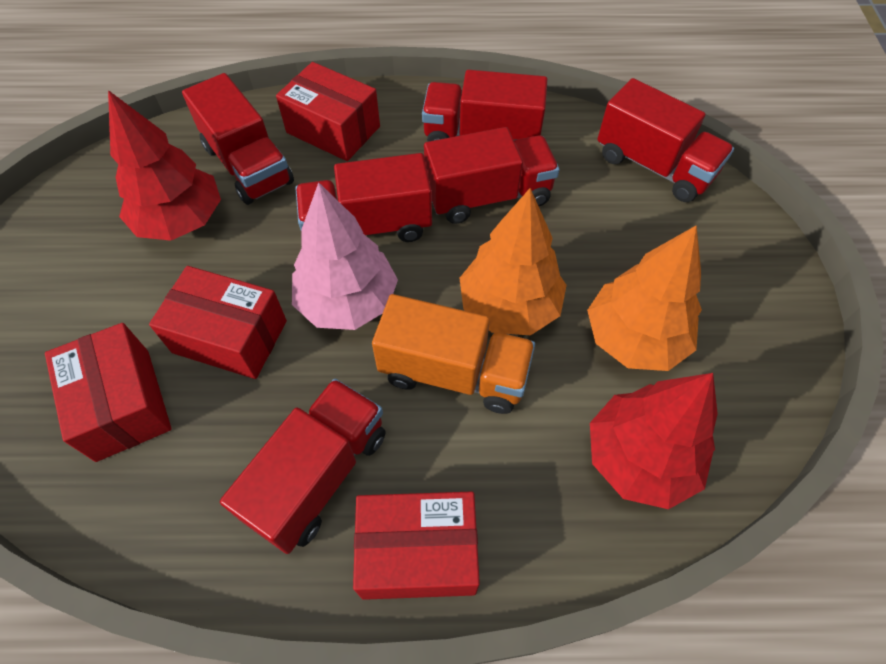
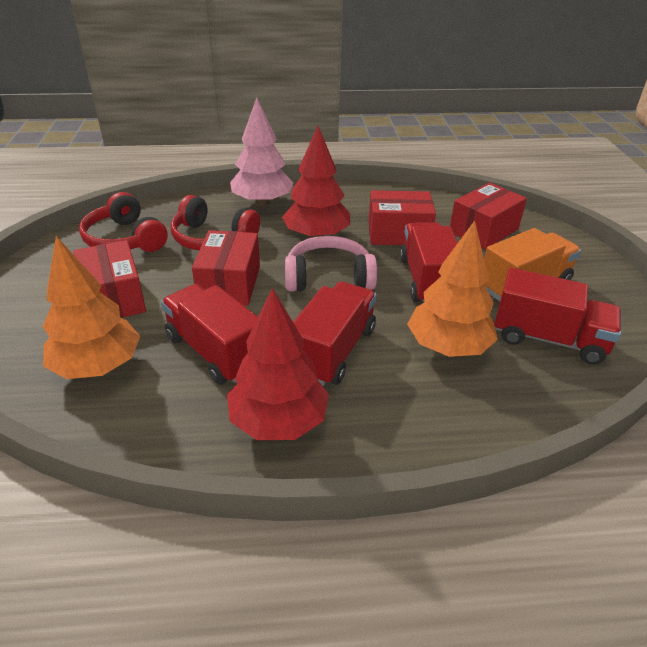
pink headphones: 0 -> 1
red headphones: 0 -> 2
red truck: 6 -> 4

